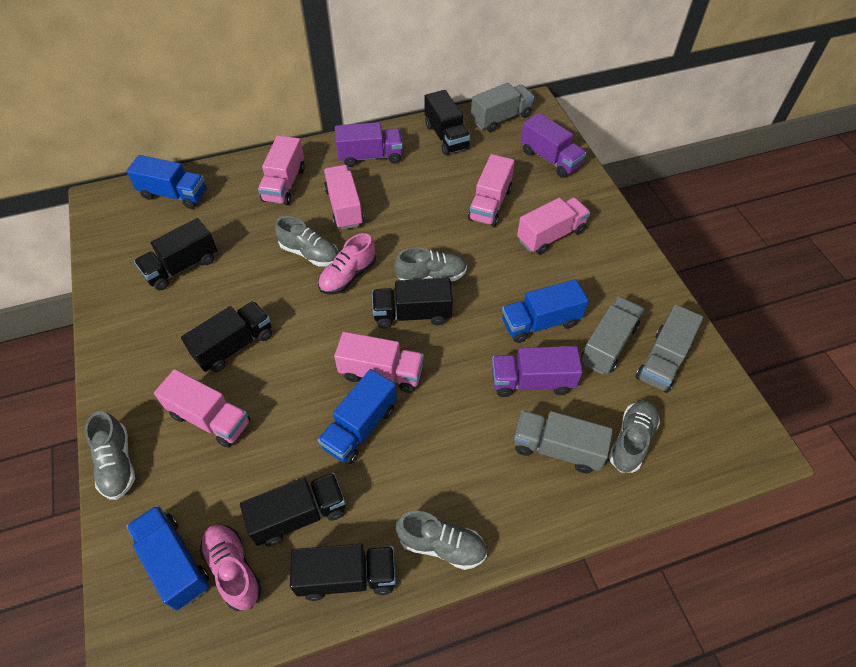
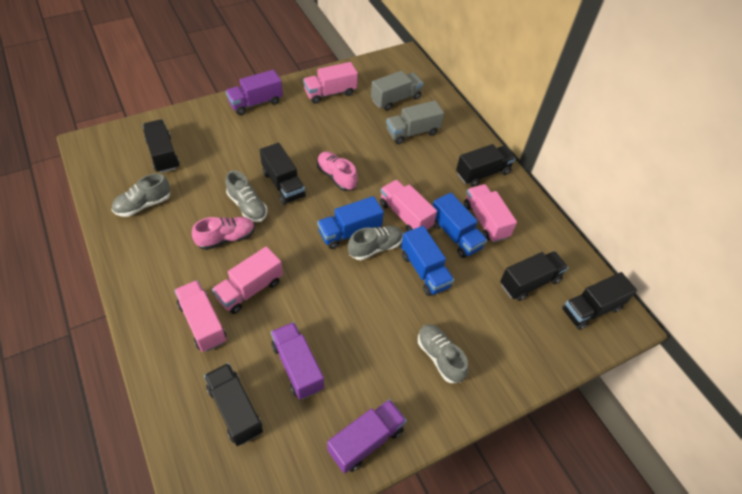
blue truck: 4 -> 3
grey shoe: 5 -> 4
grey truck: 4 -> 2
pink truck: 6 -> 5

